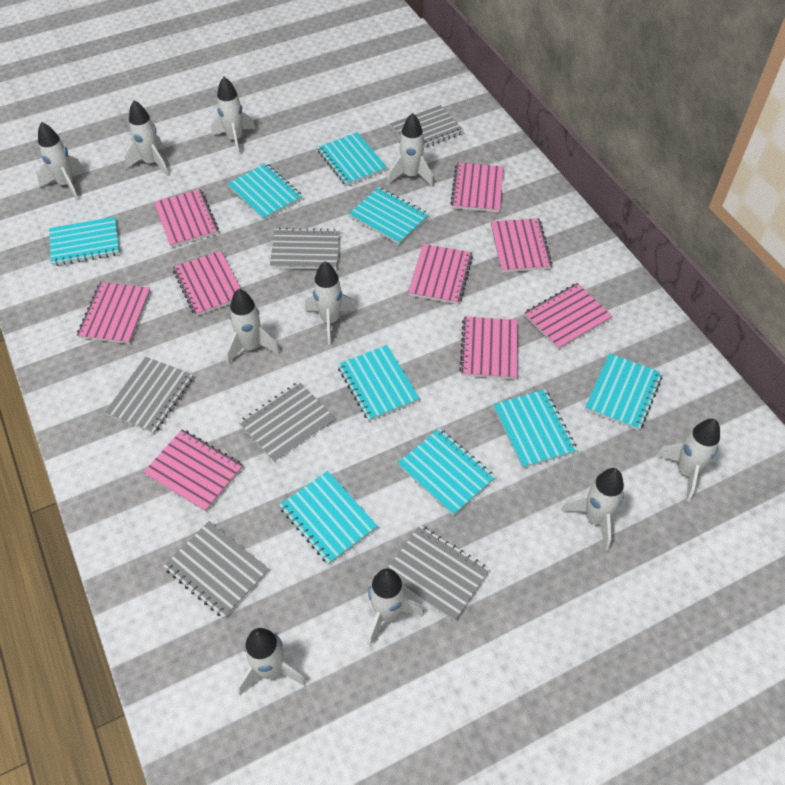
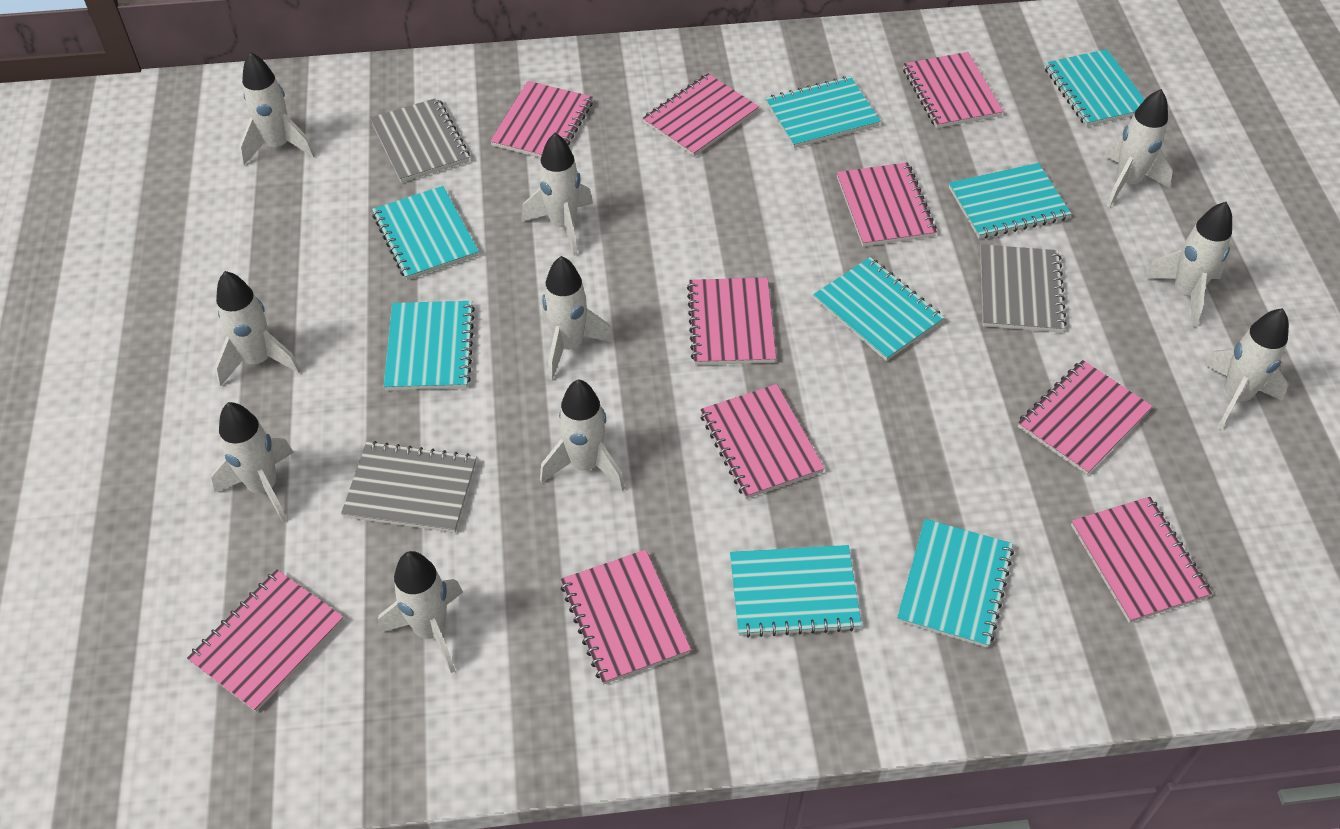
grey notebook: 6 -> 3
pink notebook: 9 -> 10
turquoise notebook: 9 -> 8

